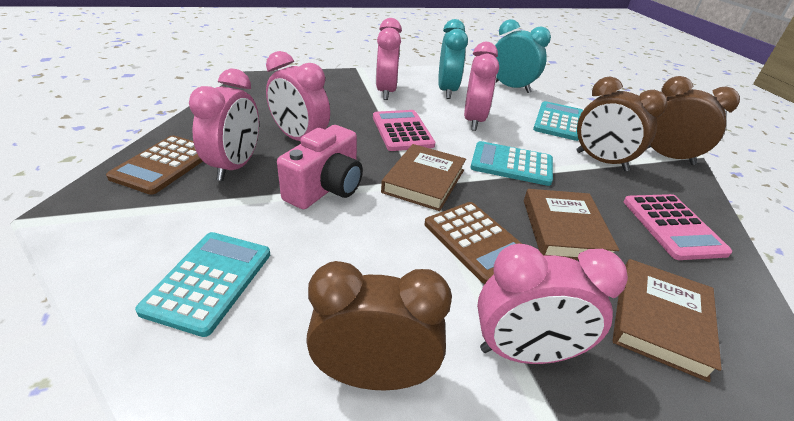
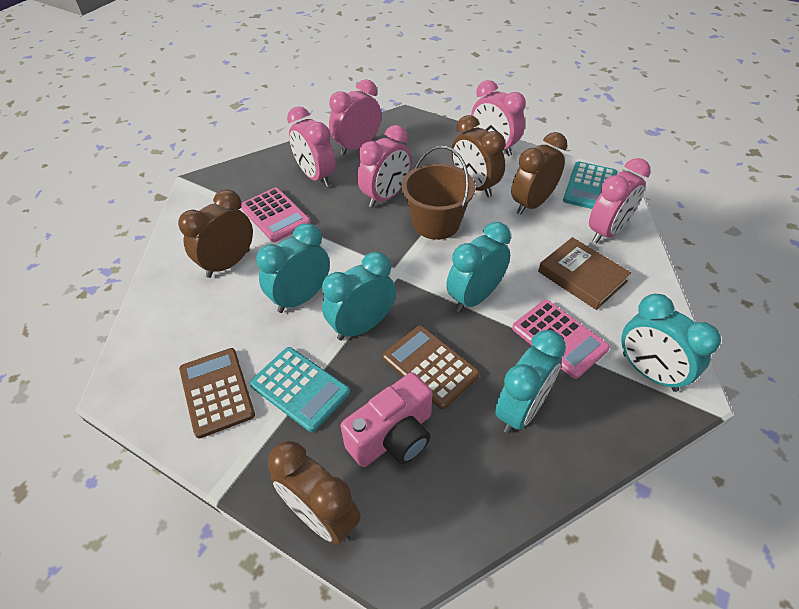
brown book: 3 -> 1
brown bucket: 0 -> 1
brown clock: 3 -> 4
turquoise calculator: 3 -> 2
turquoise clock: 2 -> 5

